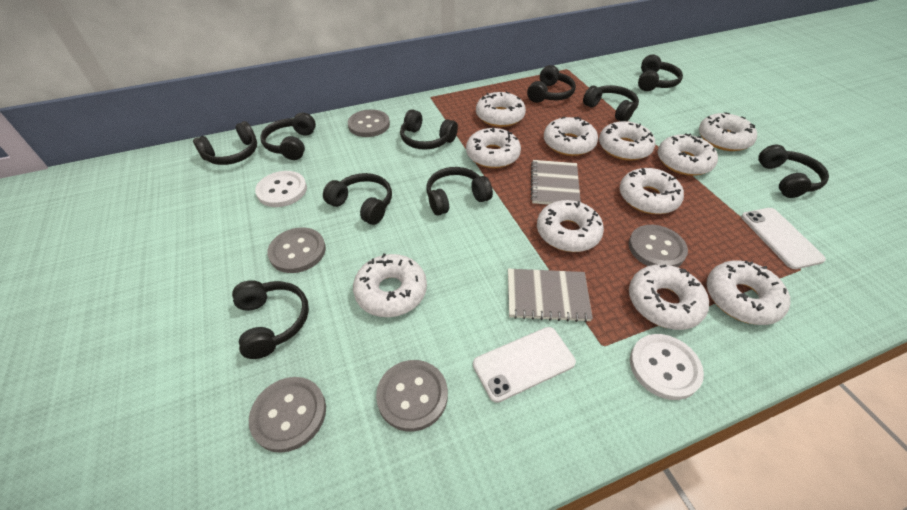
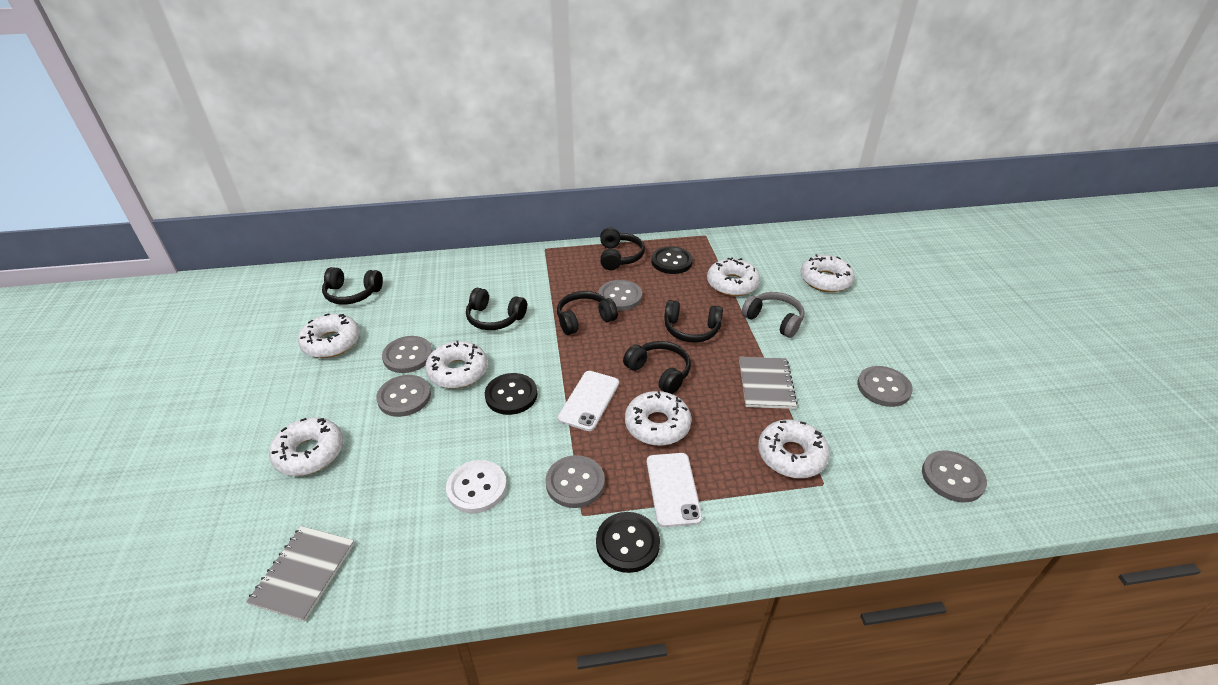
black button: 0 -> 3
black headphones: 10 -> 6
grey button: 5 -> 6
grey headphones: 0 -> 1
white button: 2 -> 1
white donut: 11 -> 7

